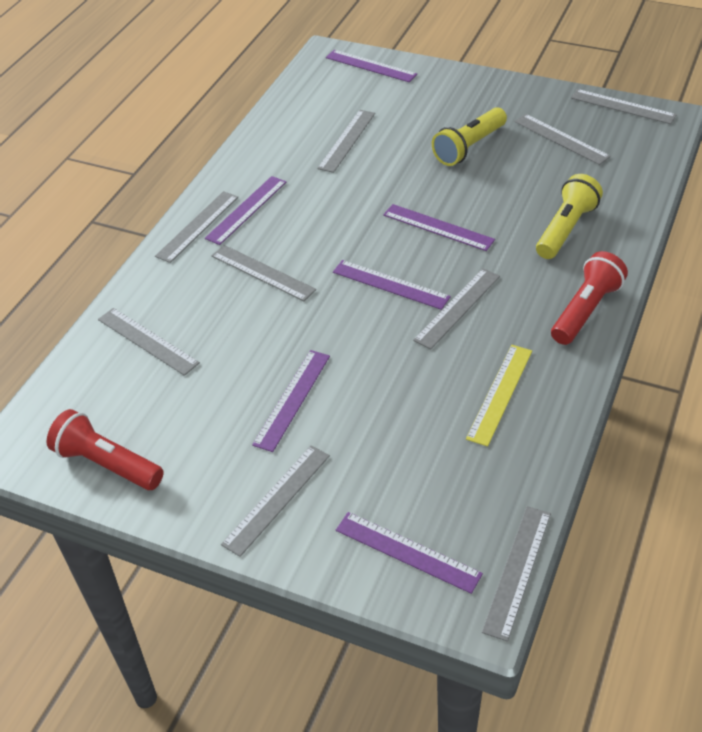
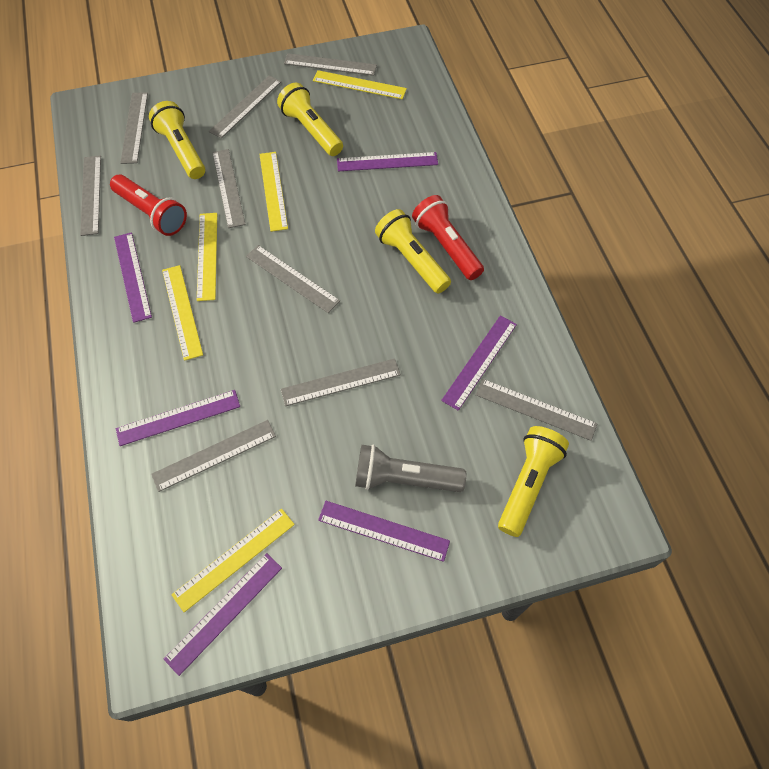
grey flashlight: 0 -> 1
yellow flashlight: 2 -> 4
yellow ruler: 1 -> 5

